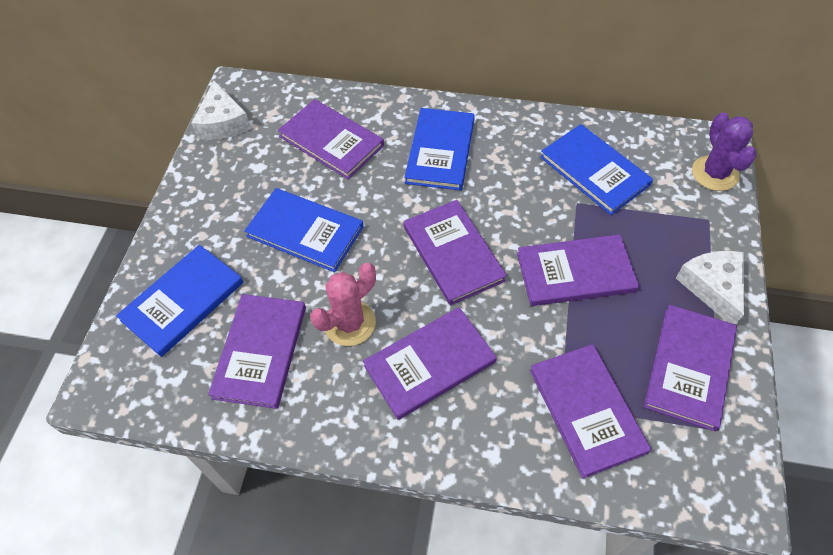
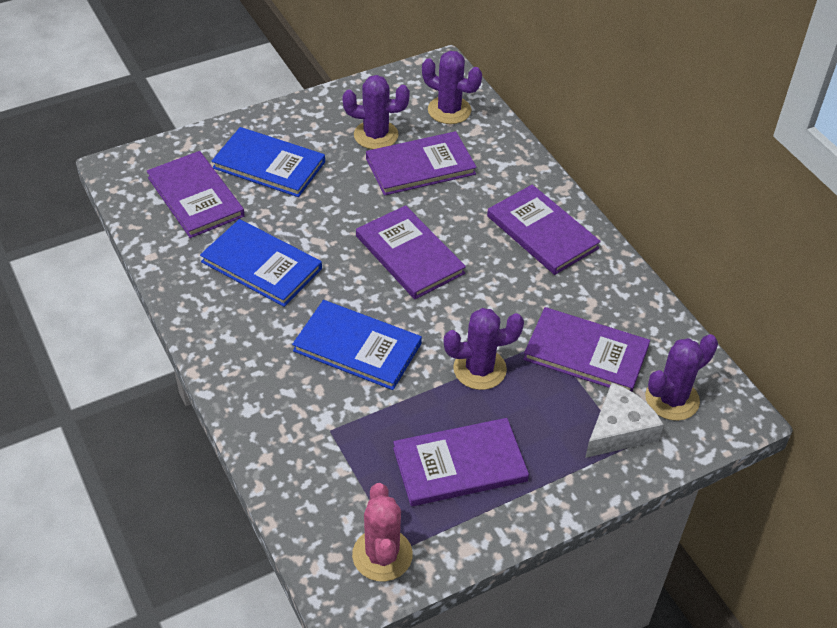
blue book: 4 -> 3
purple book: 7 -> 6
purple cactus: 1 -> 4
white cheese: 2 -> 1

